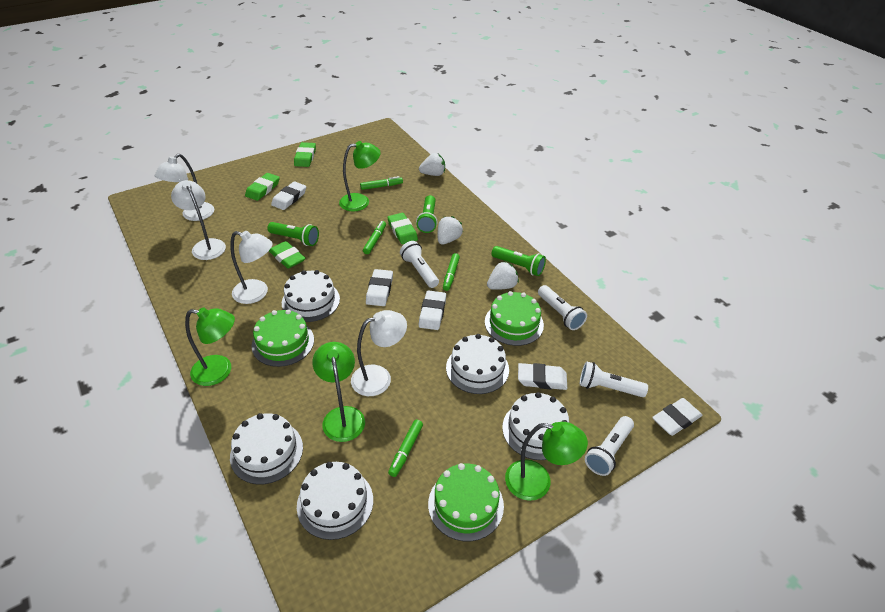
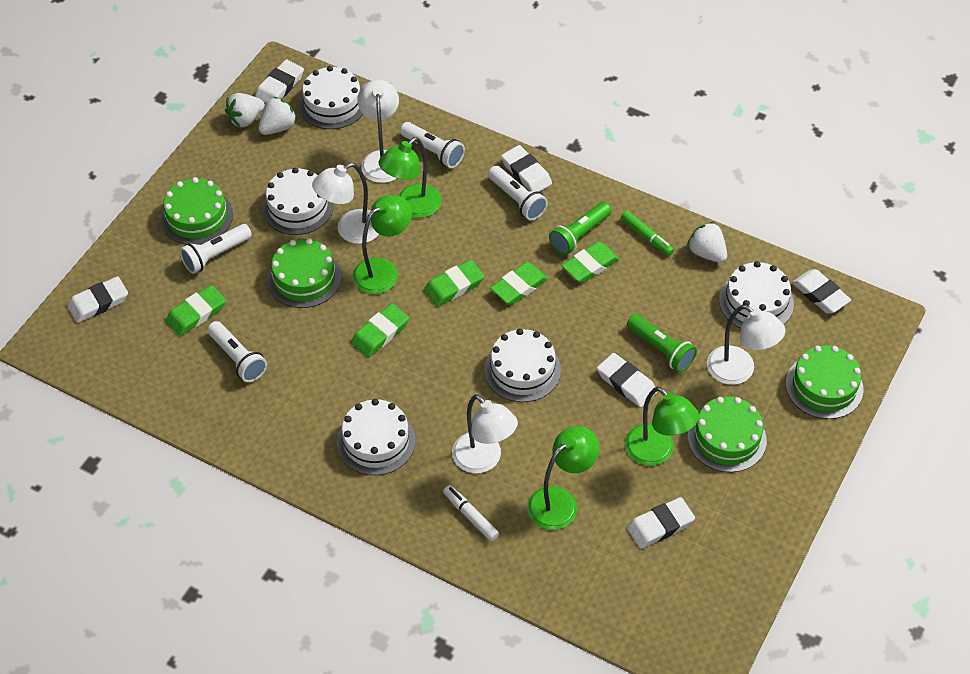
green cake: 3 -> 4
green eraser: 4 -> 5
green flashlight: 3 -> 2
green marker: 4 -> 1
white eraser: 5 -> 6
white marker: 0 -> 1

